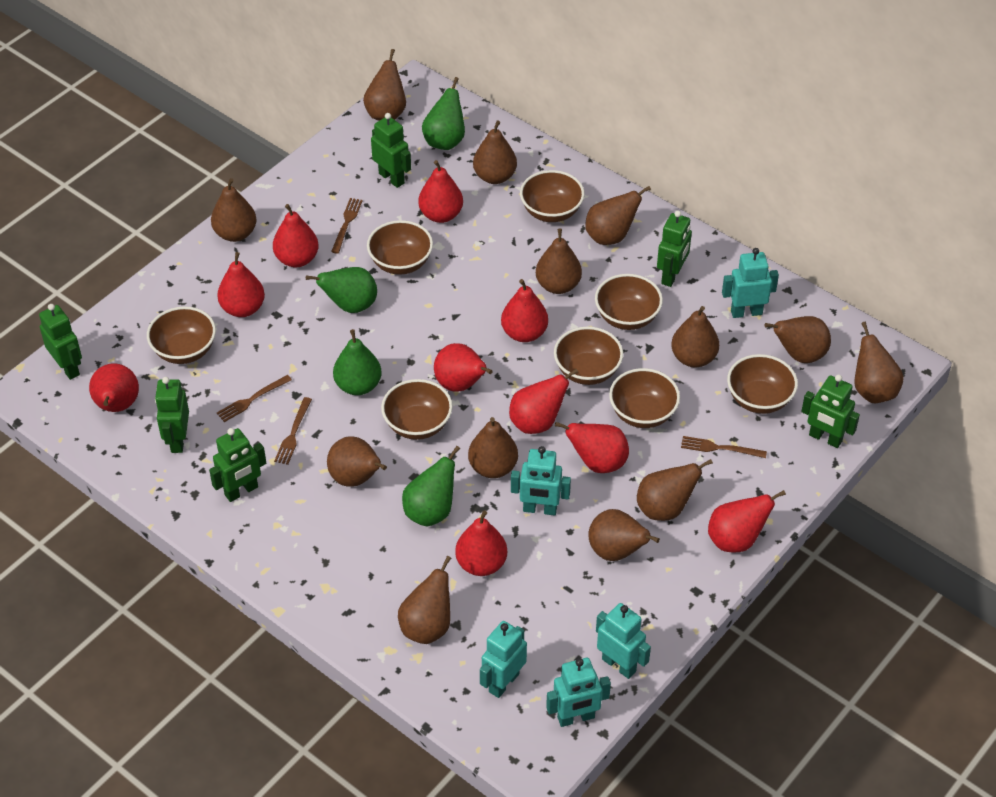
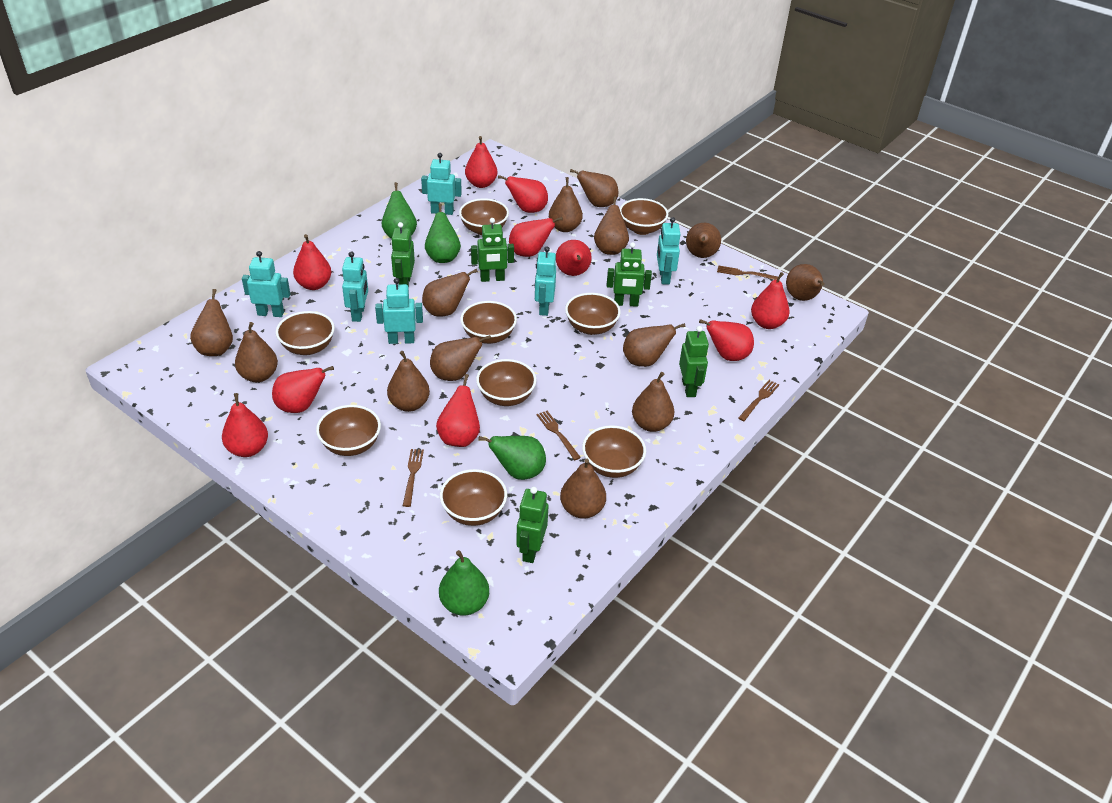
brown bowl: 8 -> 9
green robot: 6 -> 5
turquoise robot: 5 -> 6

